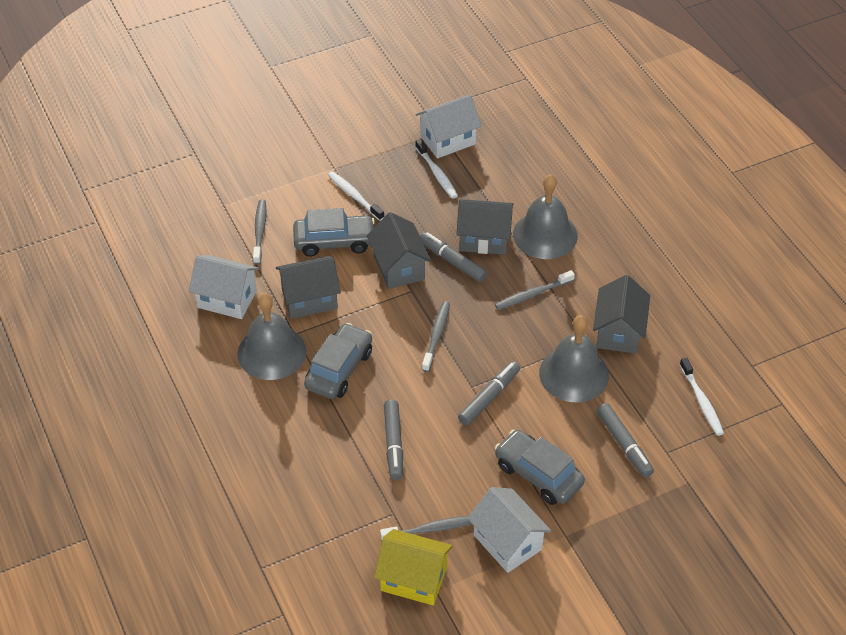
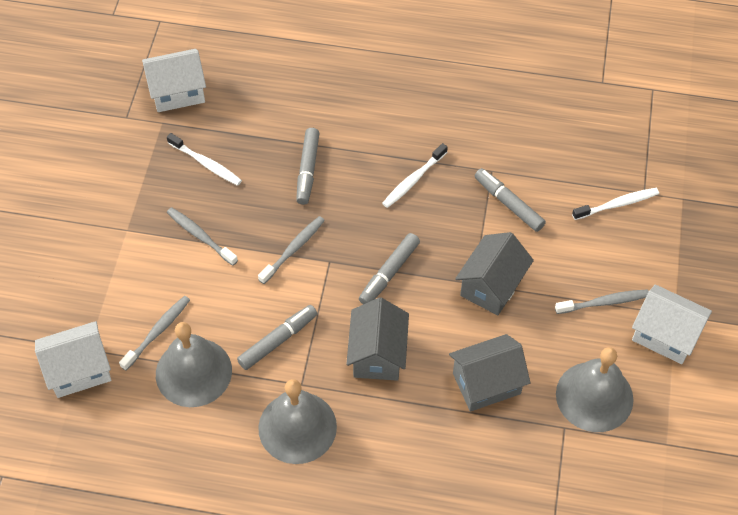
grey car: 3 -> 0
grey house: 4 -> 3
yellow house: 1 -> 0

